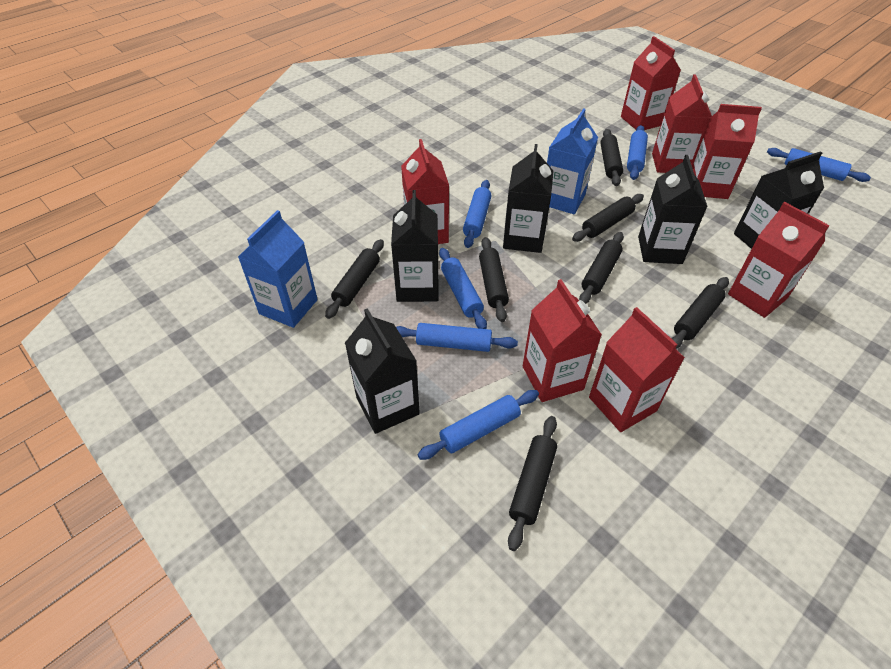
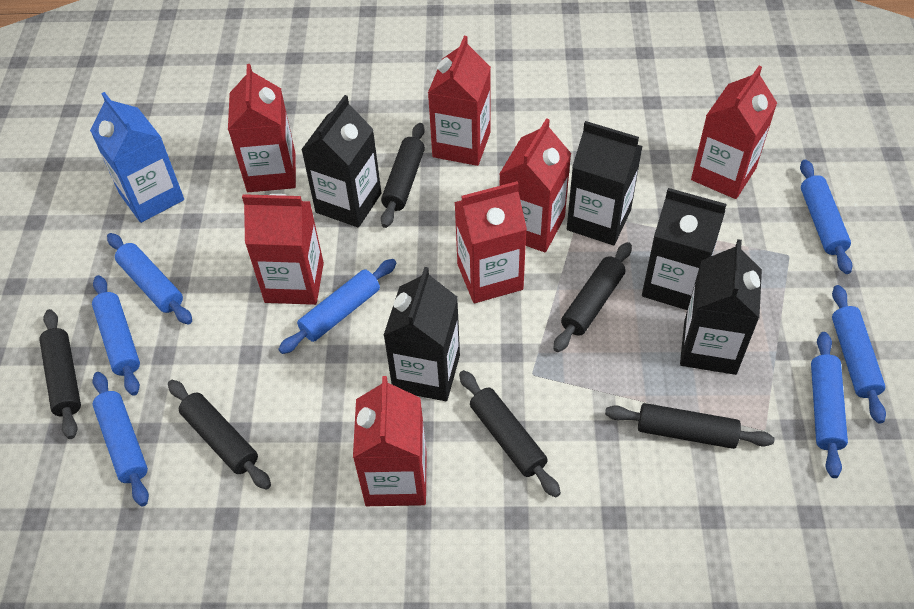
black rolling pin: 7 -> 6
blue carton: 2 -> 1
blue rolling pin: 6 -> 7

